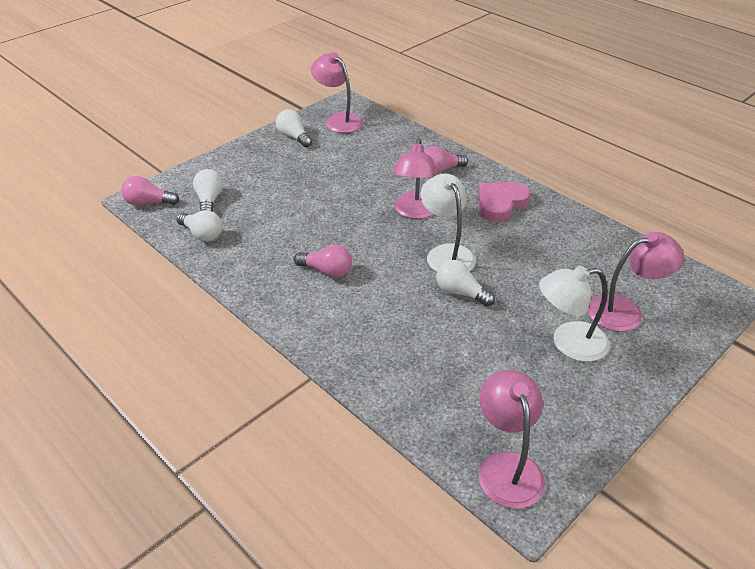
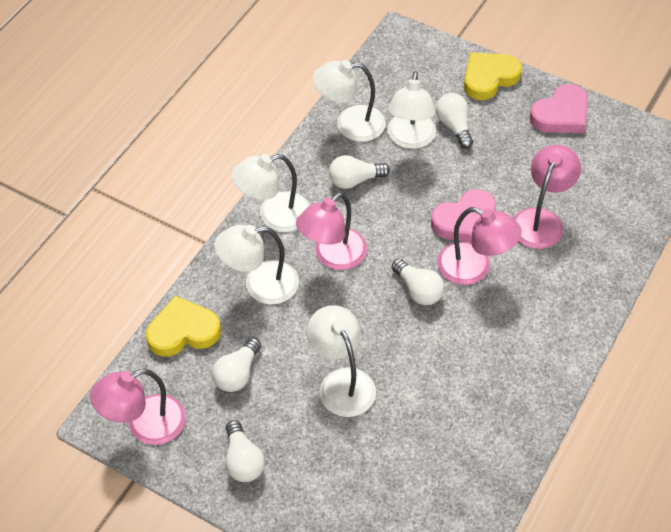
pink heart: 1 -> 2
pink light bulb: 3 -> 0
white lamp: 2 -> 5
white light bulb: 4 -> 5
yellow heart: 0 -> 2

